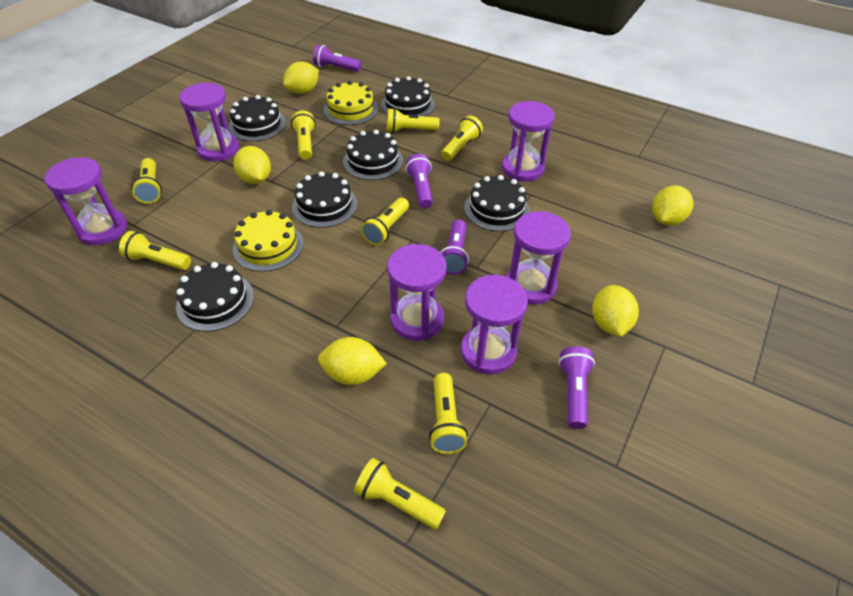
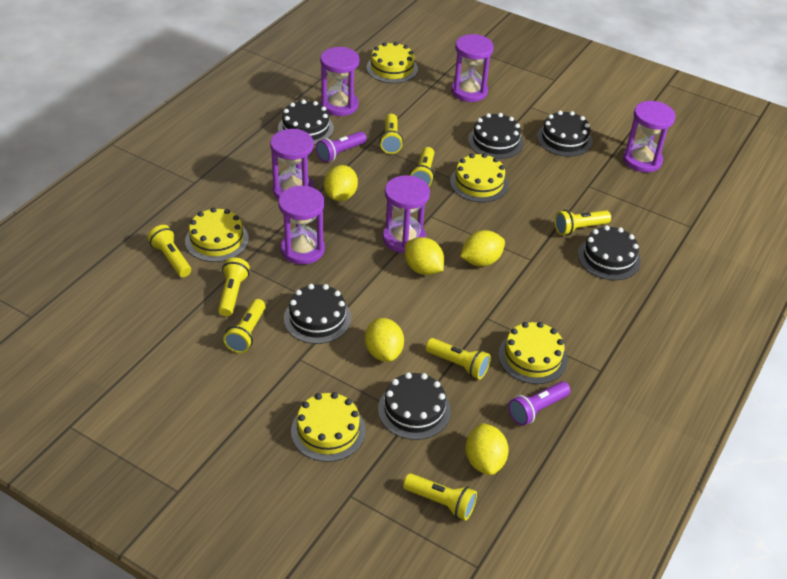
purple flashlight: 4 -> 2
yellow cake: 2 -> 5

